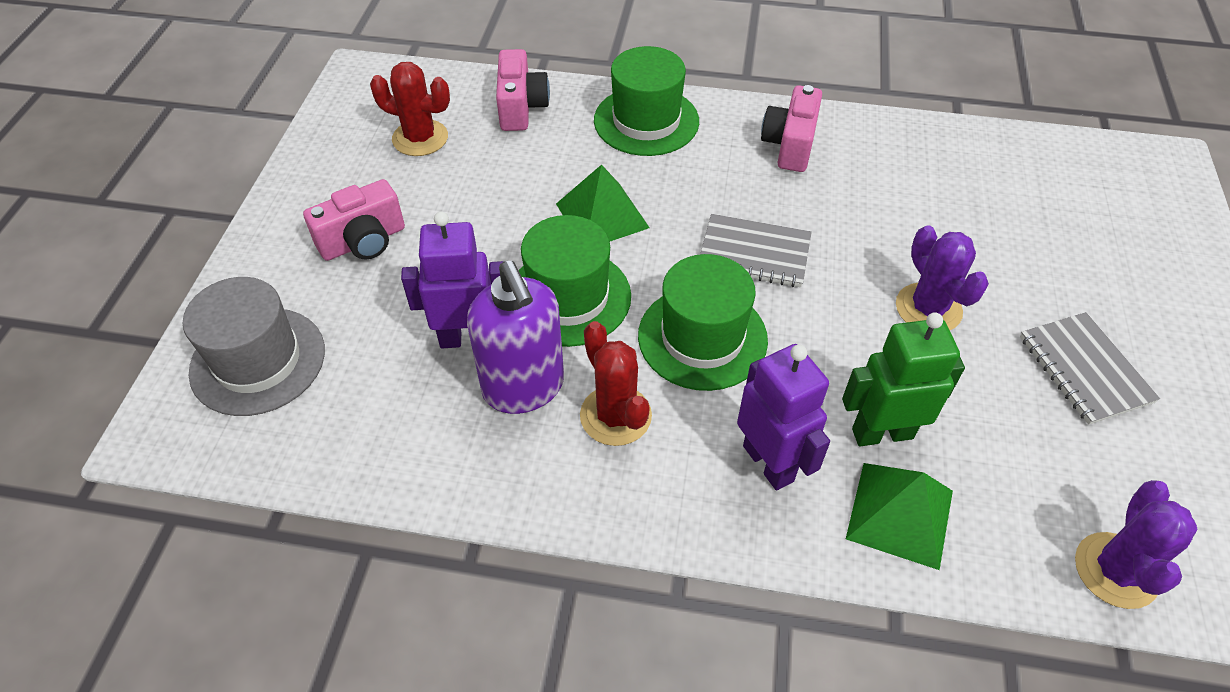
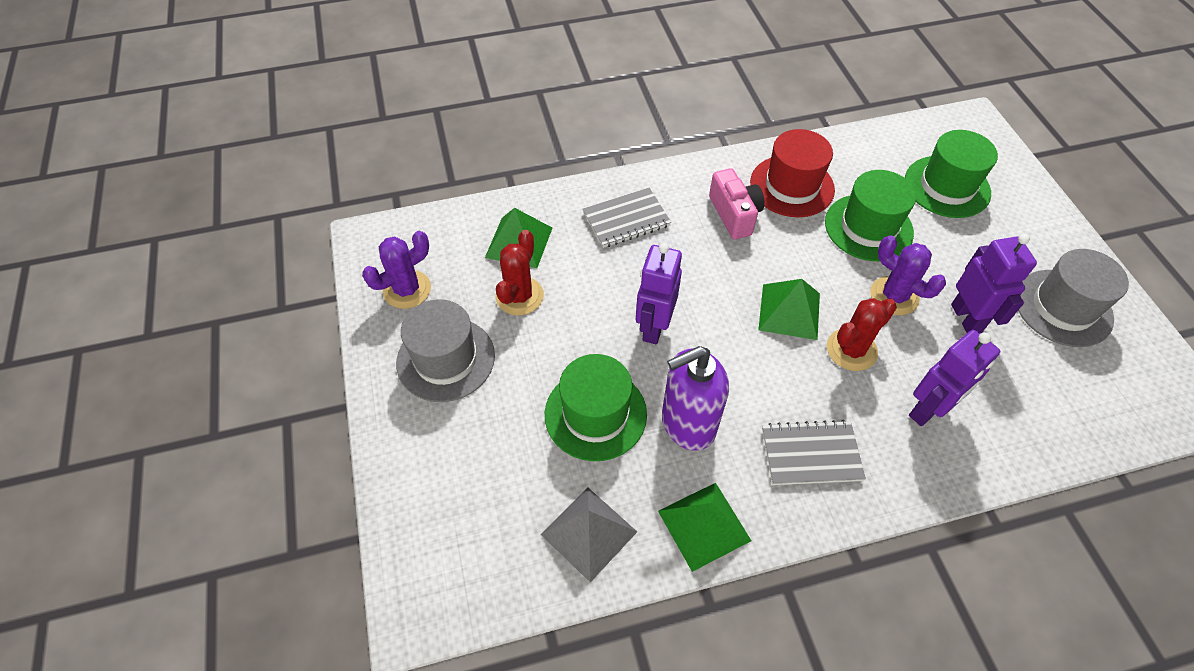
green pyramid: 2 -> 3
green robot: 1 -> 0
grey hat: 1 -> 2
grey pyramid: 0 -> 1
pink camera: 3 -> 1
purple robot: 2 -> 3
red hat: 0 -> 1

